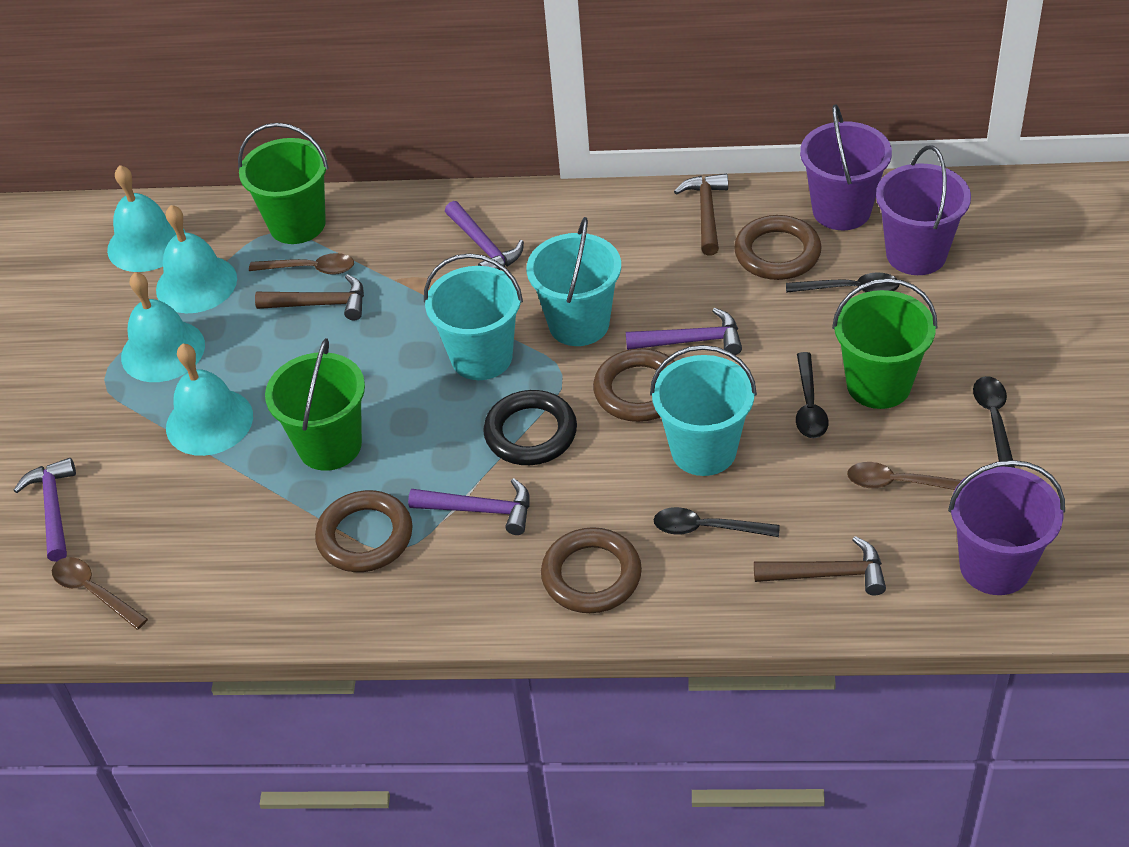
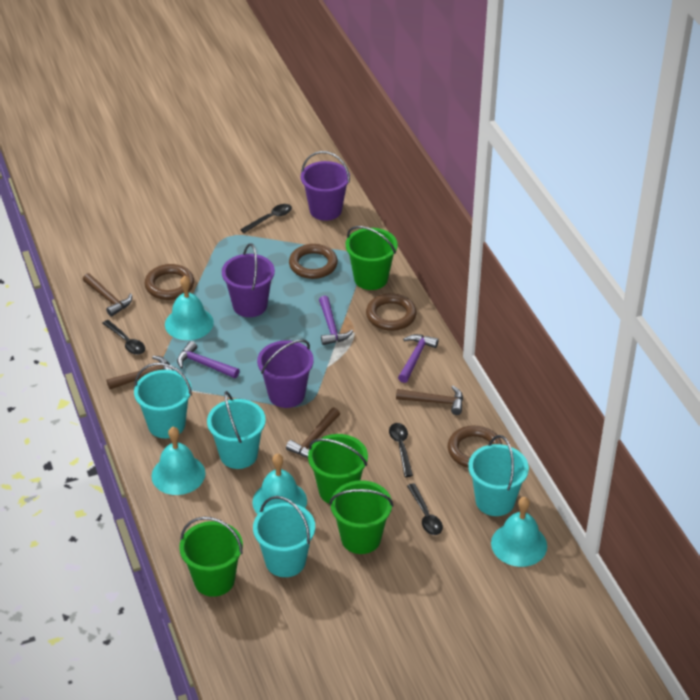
black ring: 1 -> 0
brown hammer: 3 -> 4
brown spoon: 3 -> 0
green bucket: 3 -> 4
purple hammer: 4 -> 3
turquoise bucket: 3 -> 4

